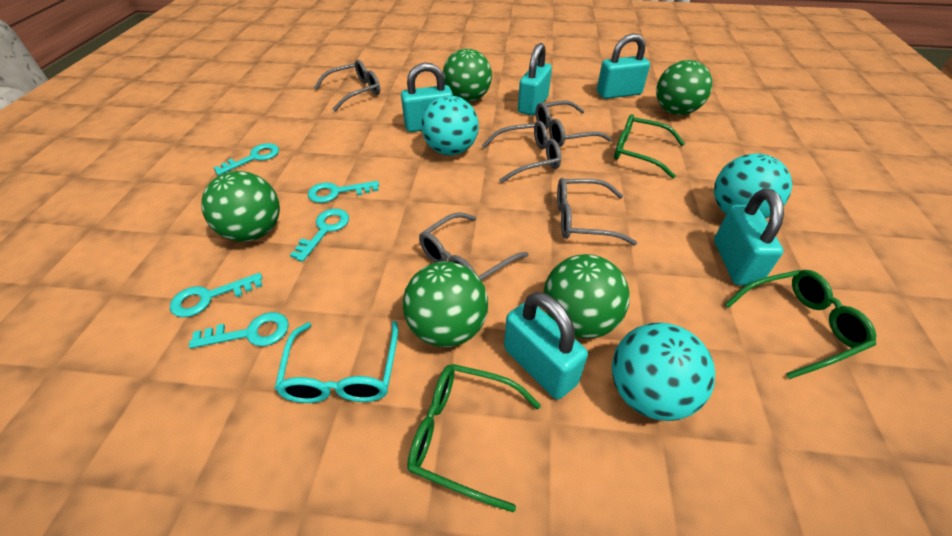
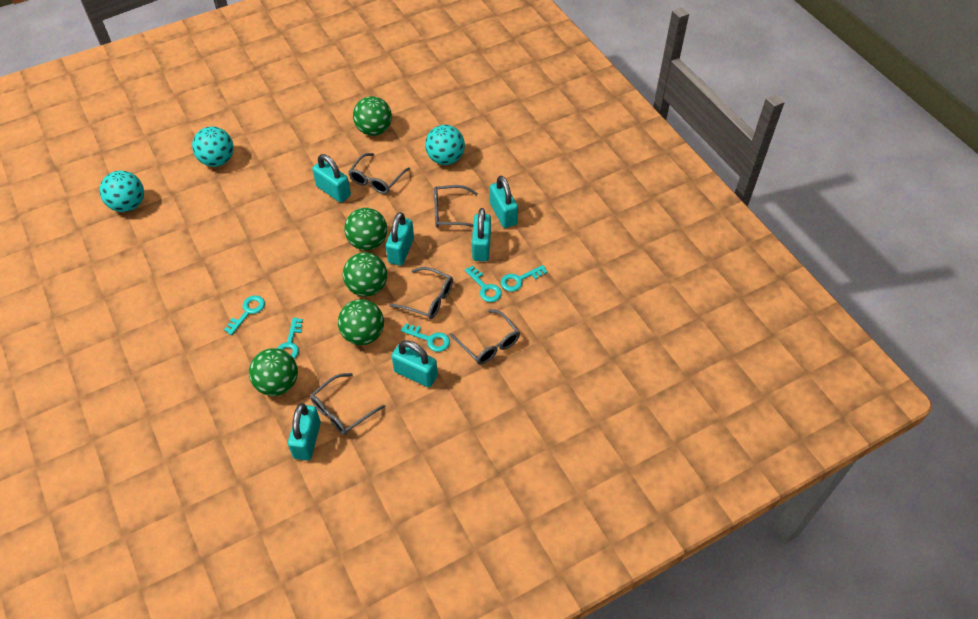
green glasses: 3 -> 0
turquoise glasses: 1 -> 0
turquoise padlock: 5 -> 6

